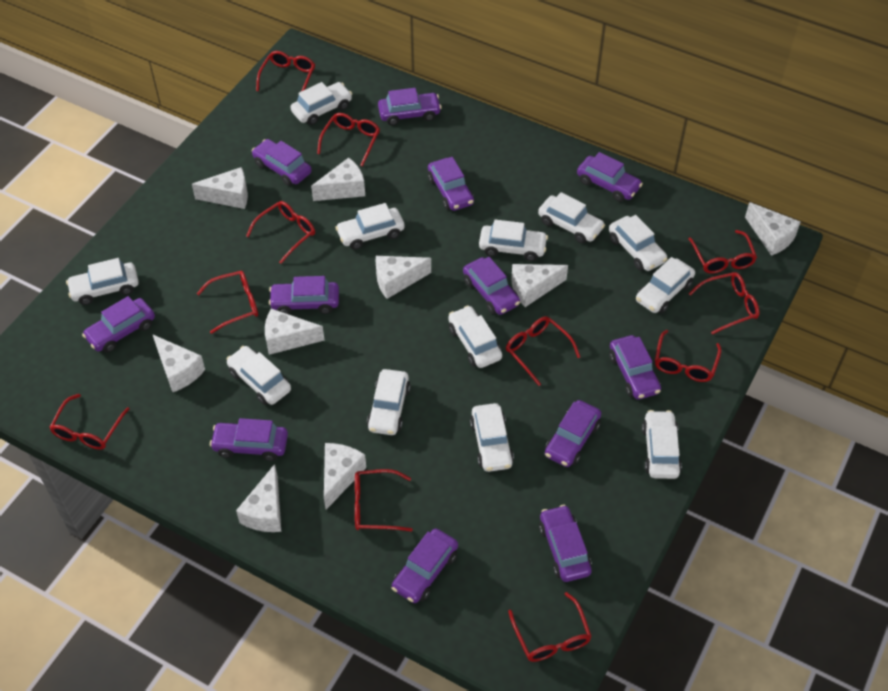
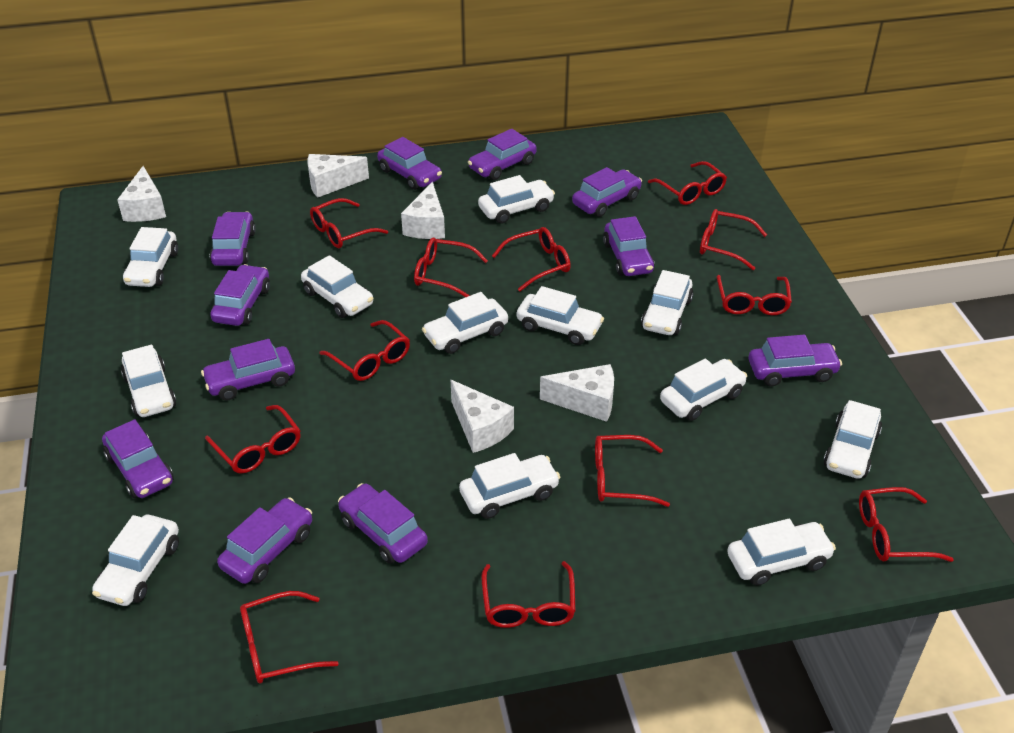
purple car: 12 -> 11
red glasses: 11 -> 12
white cheese: 9 -> 5

